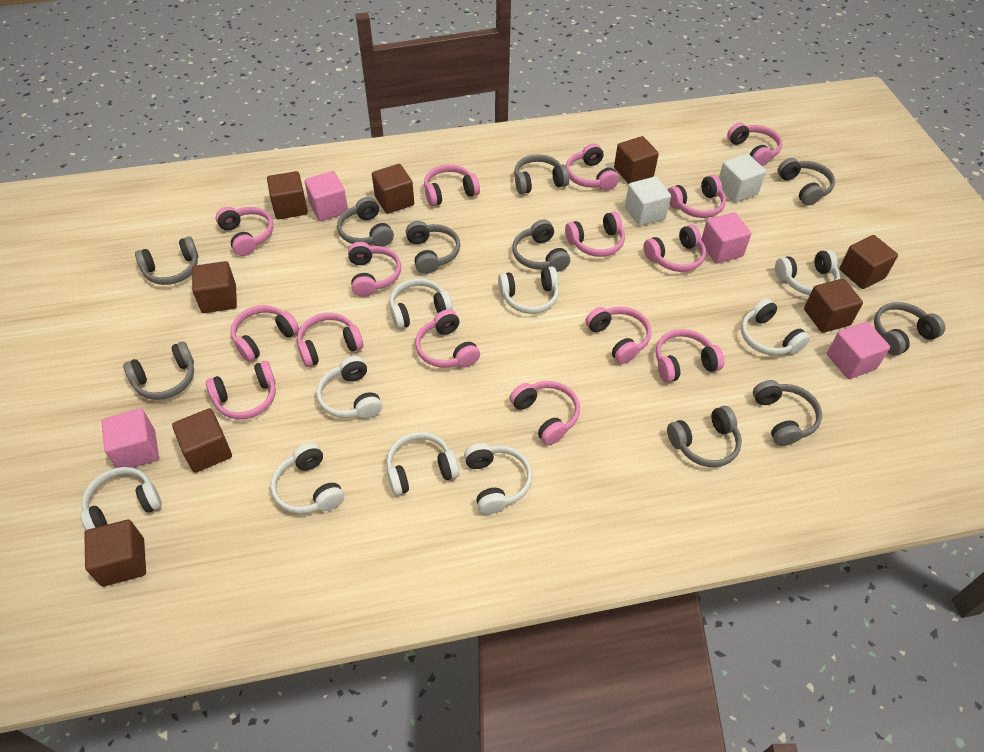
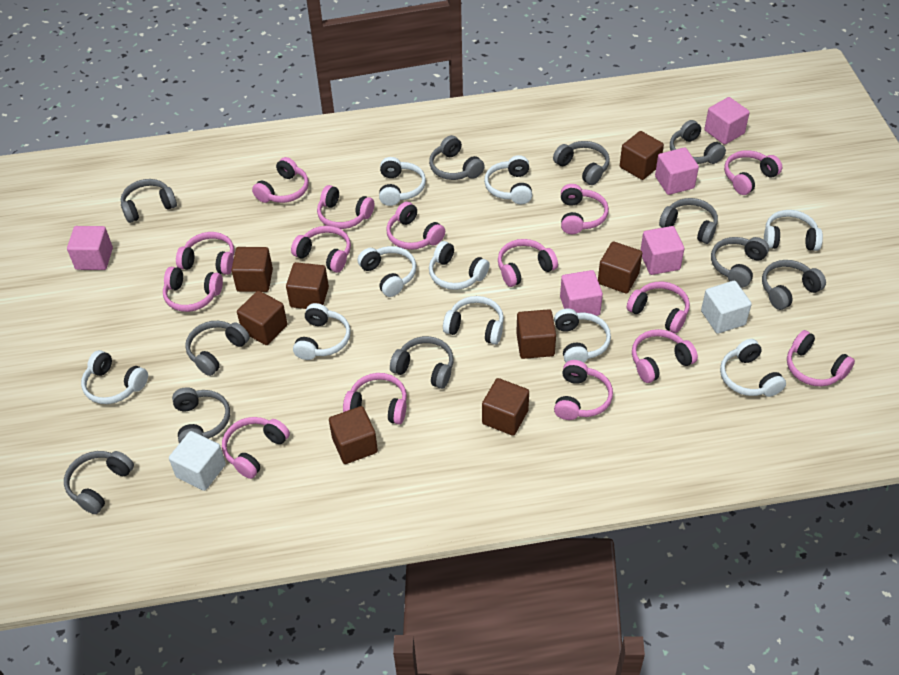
grey headphones: 10 -> 11
pink cube: 4 -> 5
white headphones: 9 -> 10

